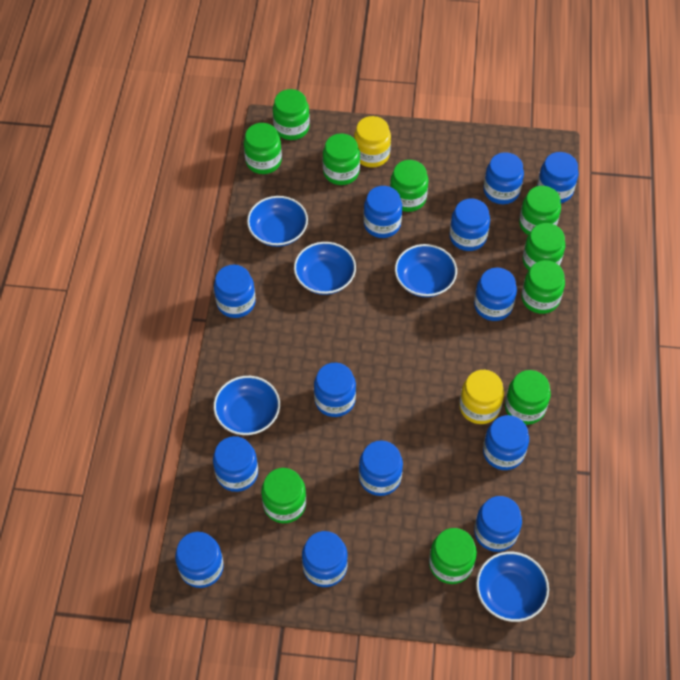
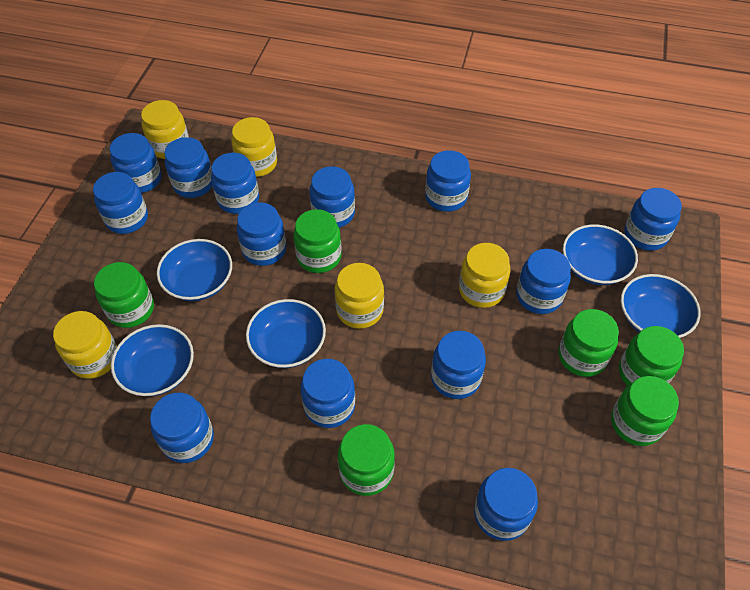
green jar: 10 -> 6
yellow jar: 2 -> 5

